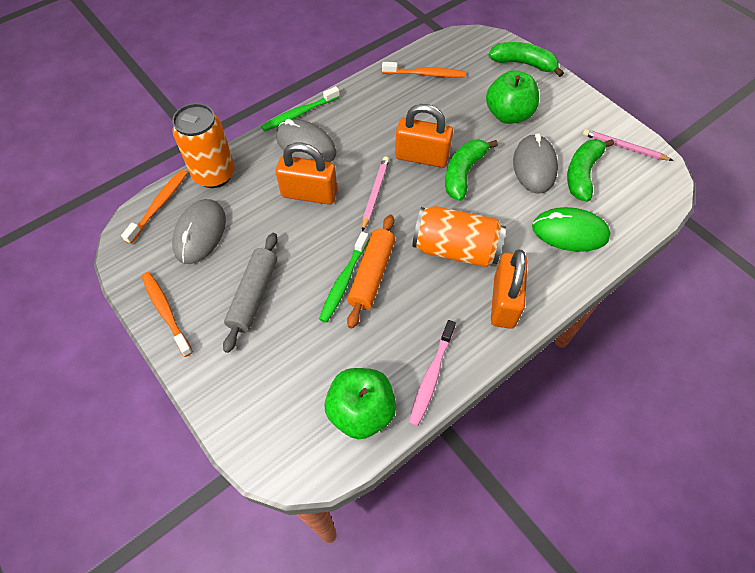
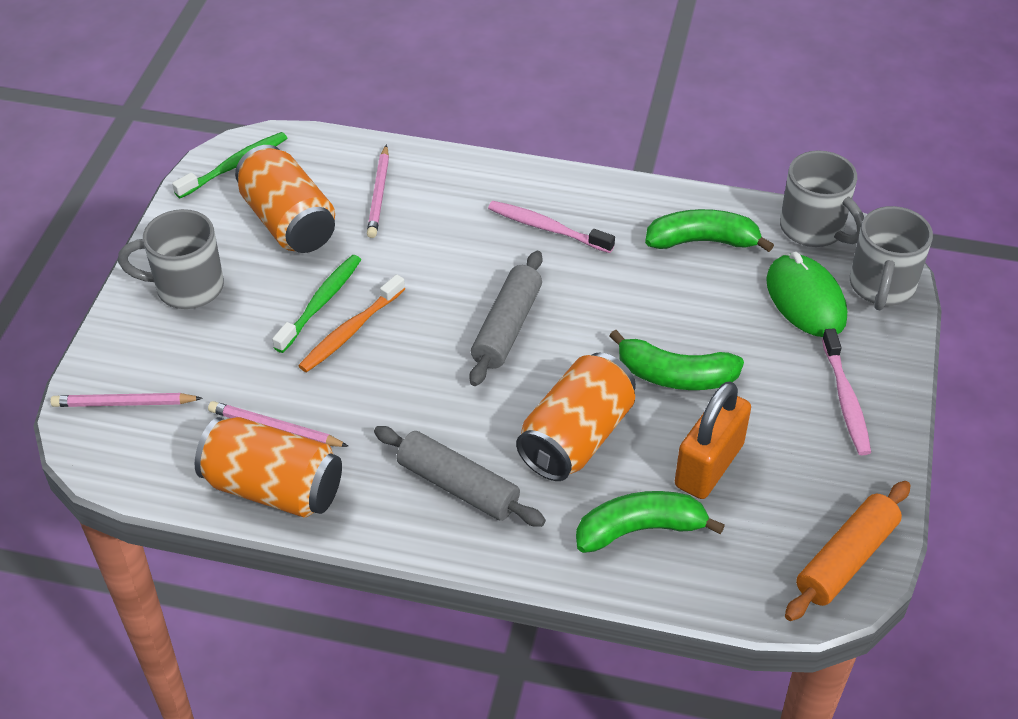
green apple: 2 -> 0
grey mouse: 3 -> 0
grey mug: 0 -> 3
grey rolling pin: 1 -> 2
orange can: 2 -> 3
orange padlock: 3 -> 1
orange toothbrush: 3 -> 1
pink pencil: 2 -> 3
pink toothbrush: 1 -> 2

